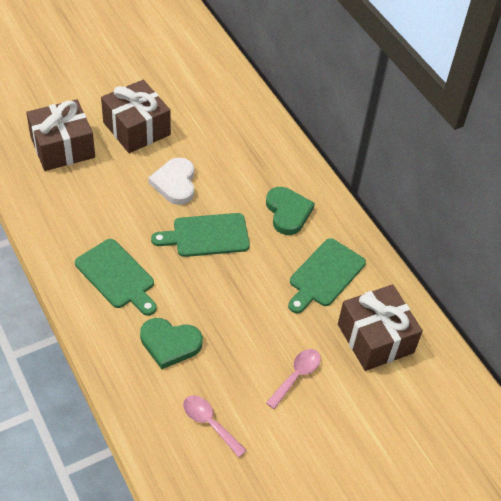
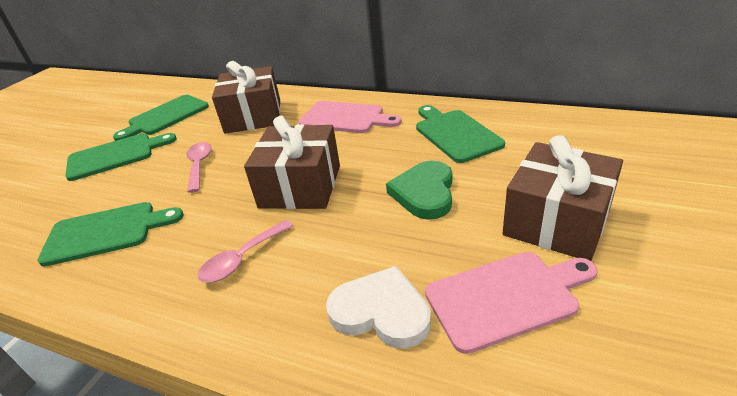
green cutting board: 3 -> 4
green heart: 2 -> 1
pink cutting board: 0 -> 2

